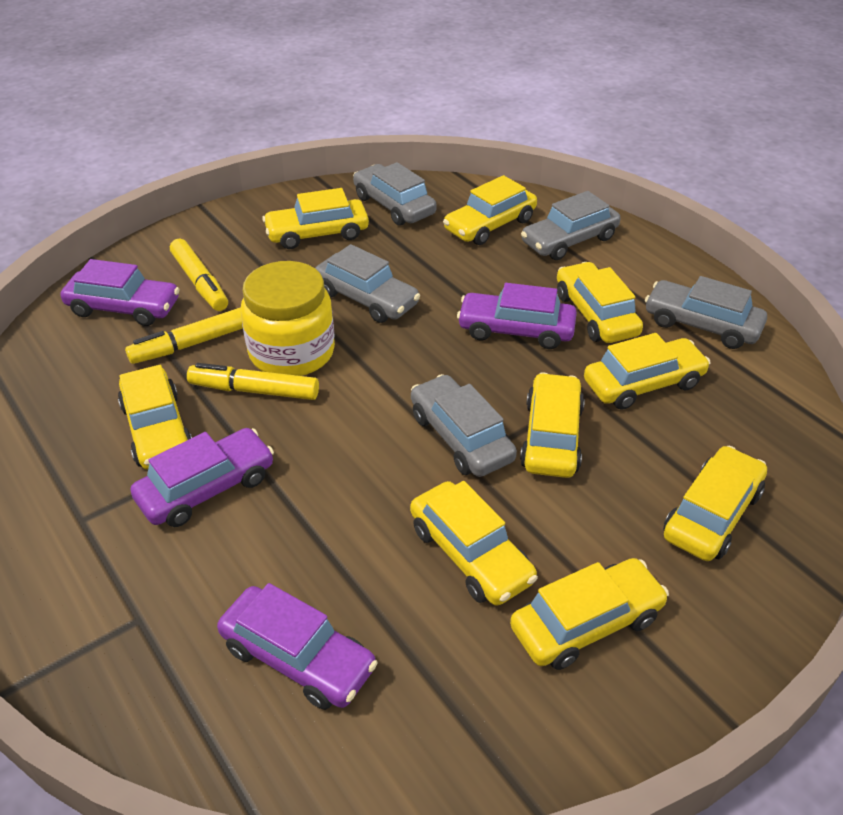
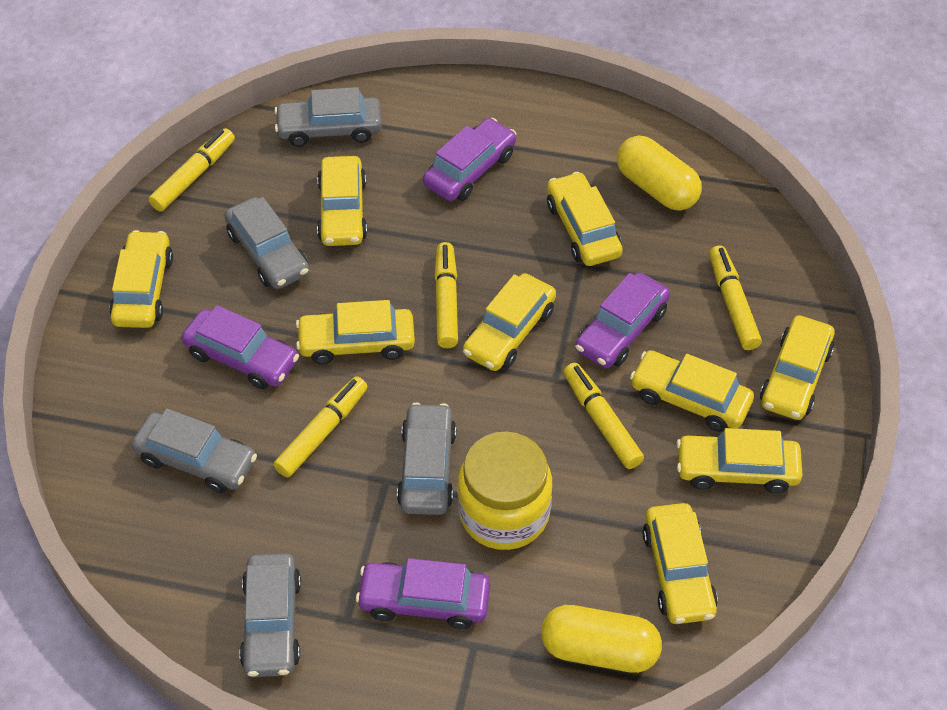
yellow capsule: 0 -> 2
yellow marker: 3 -> 5

